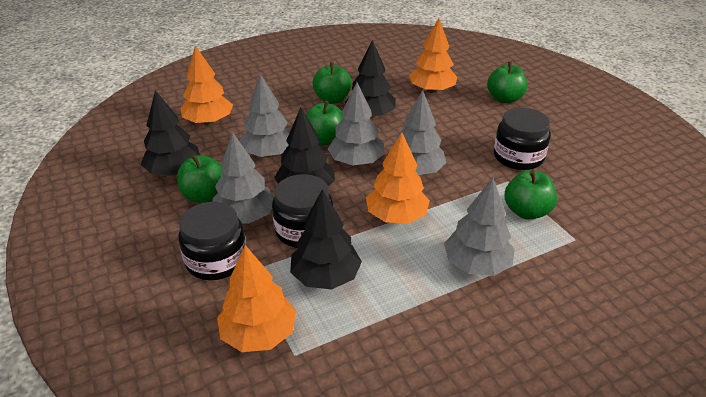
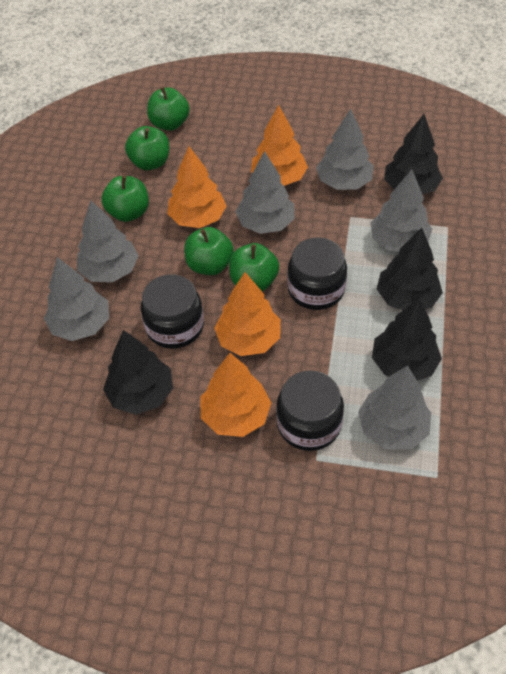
grey tree: 5 -> 6

